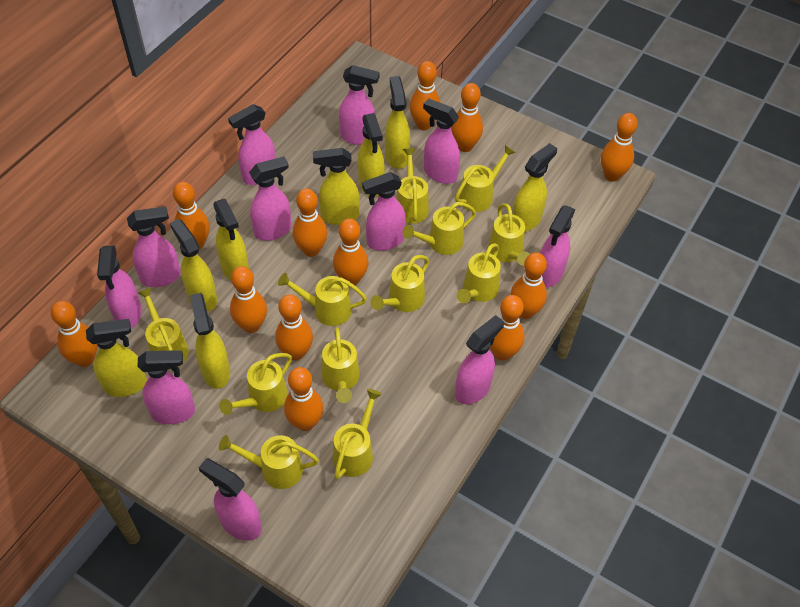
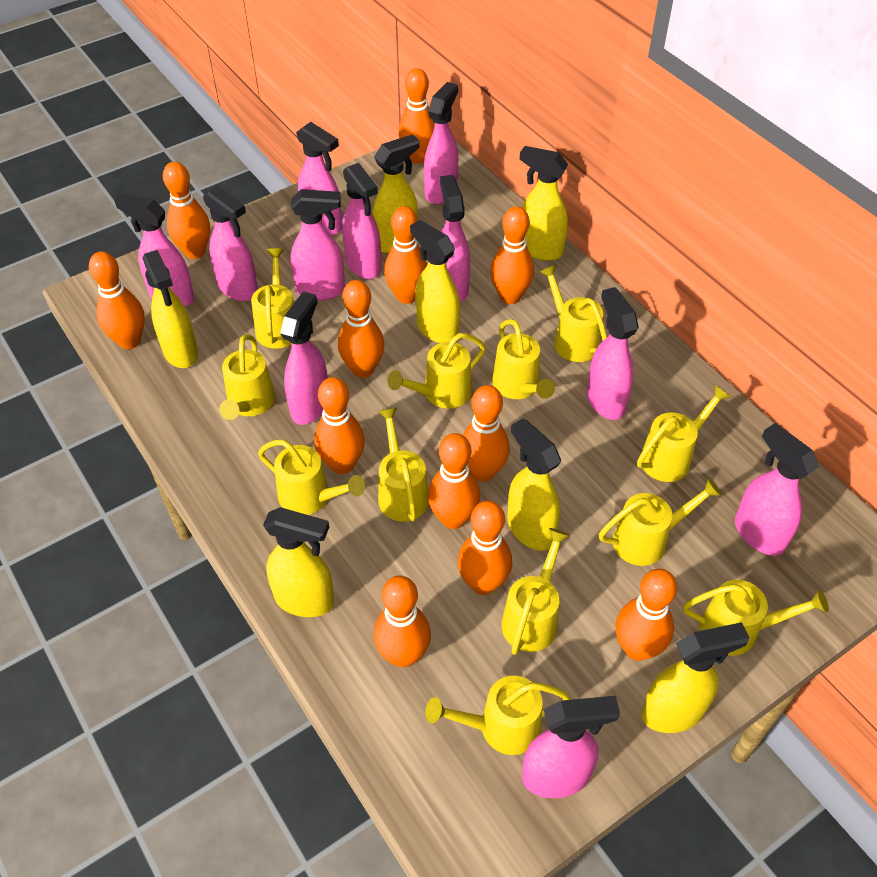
yellow spray bottle: 8 -> 7

